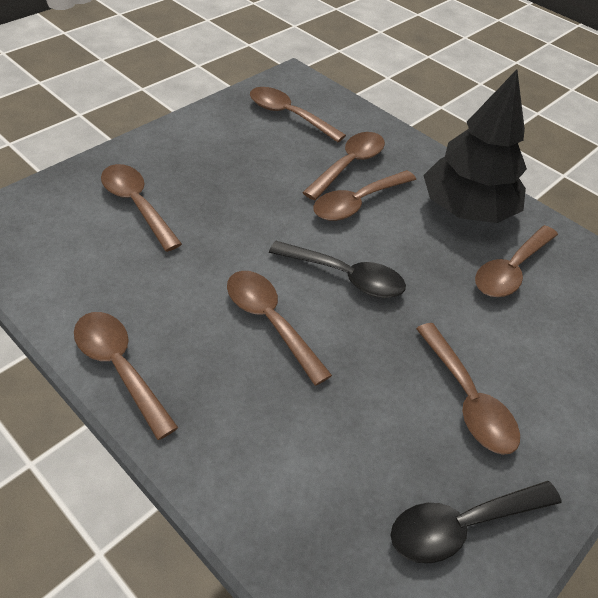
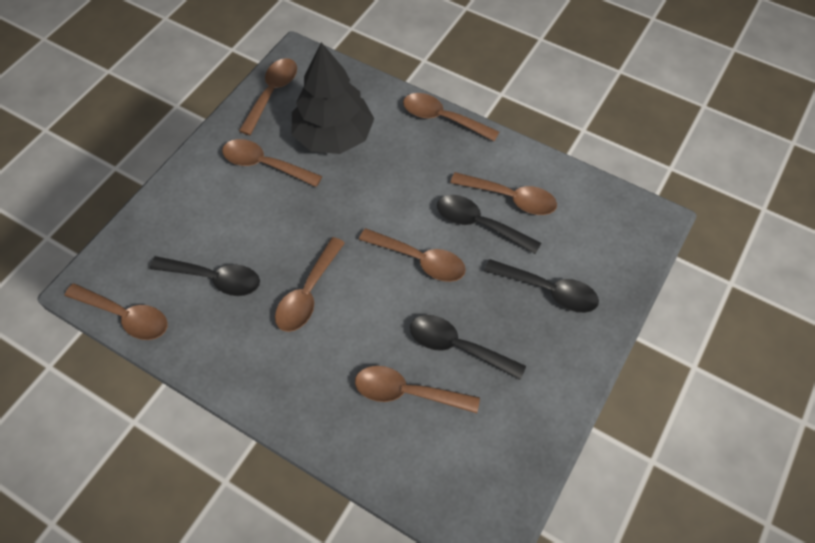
black spoon: 2 -> 4

